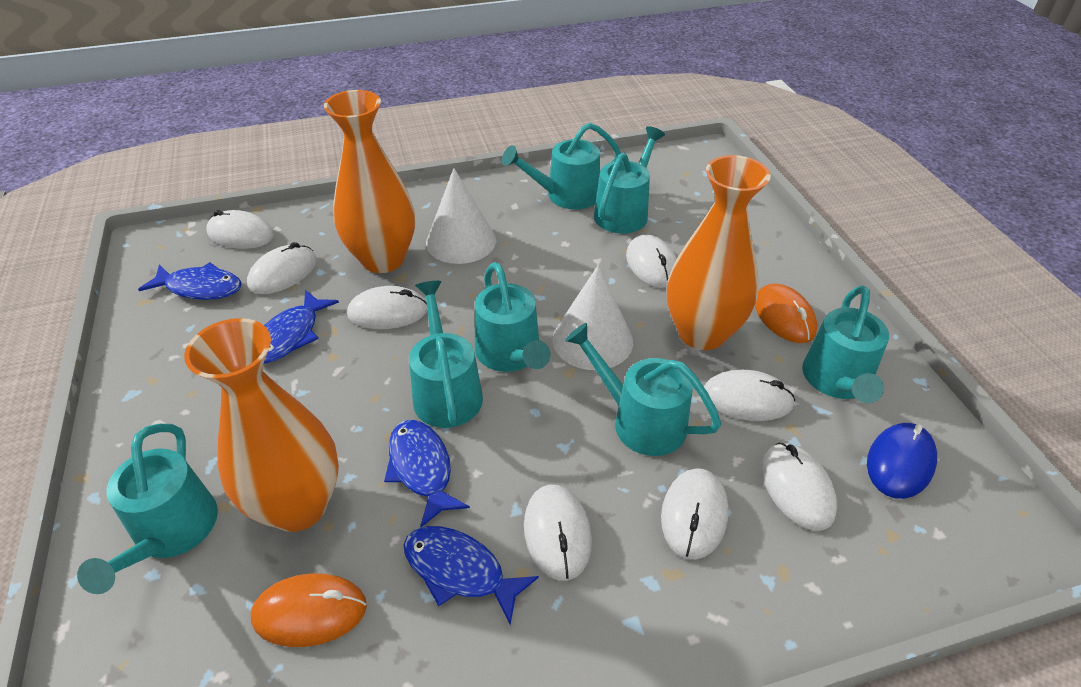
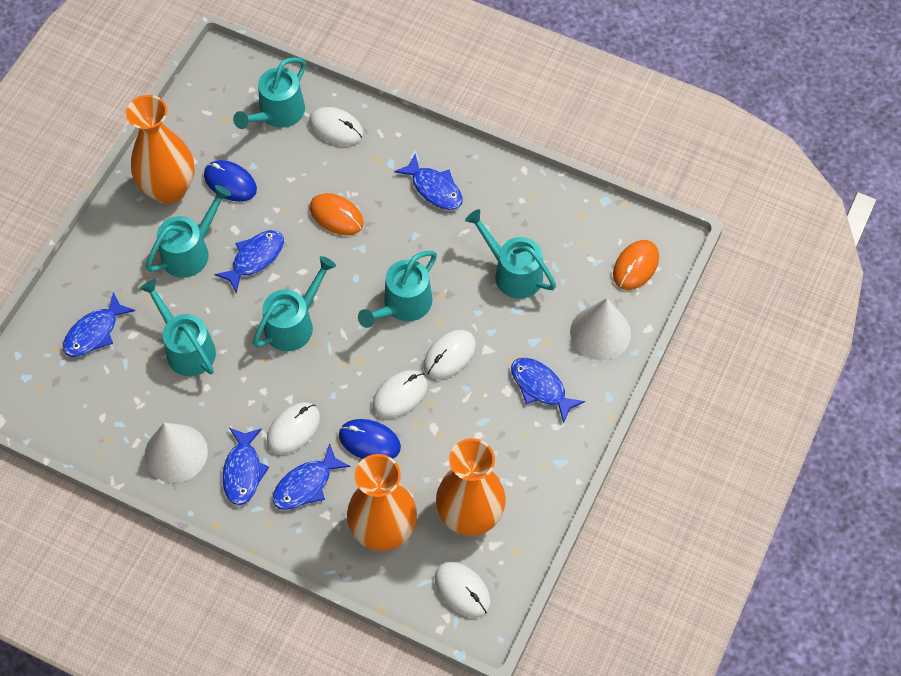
blue fish: 4 -> 6
blue mouse: 1 -> 2
turquoise watering can: 7 -> 6
white mouse: 8 -> 5

